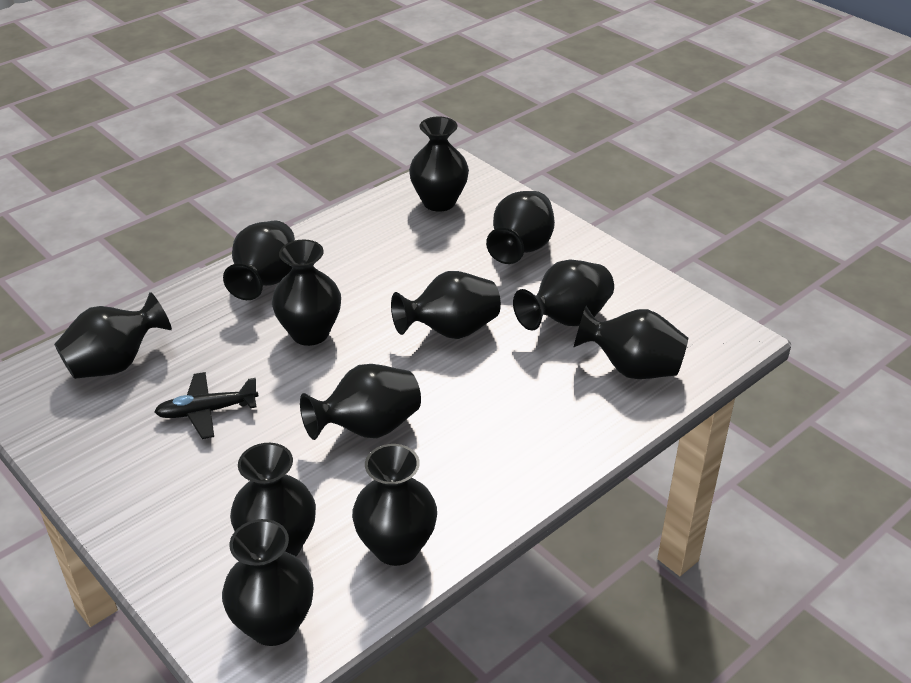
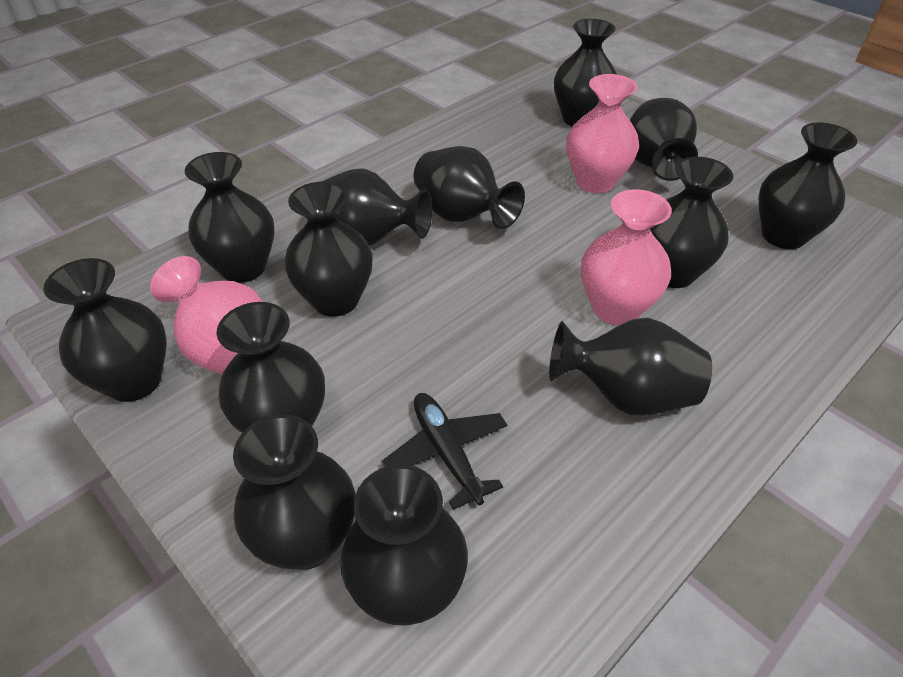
black vase: 12 -> 13
pink vase: 0 -> 3

